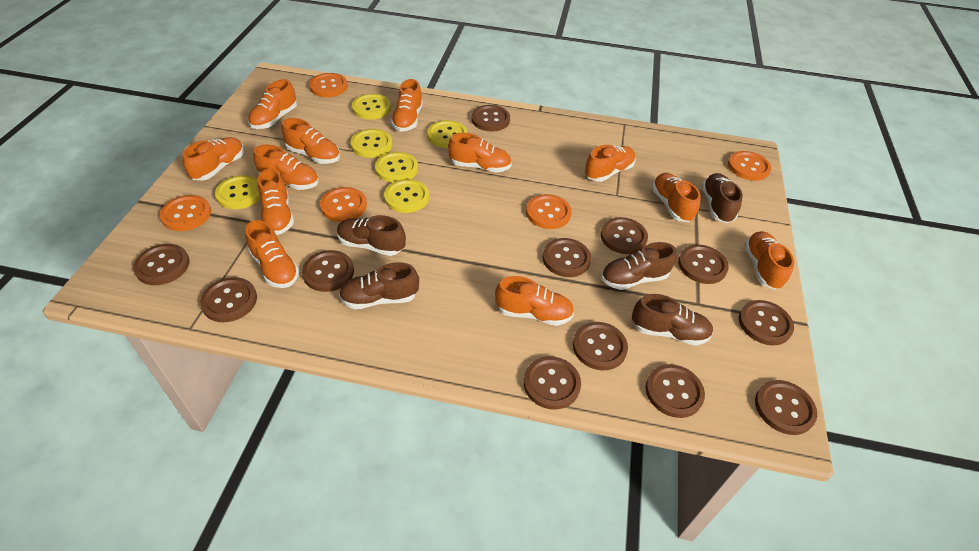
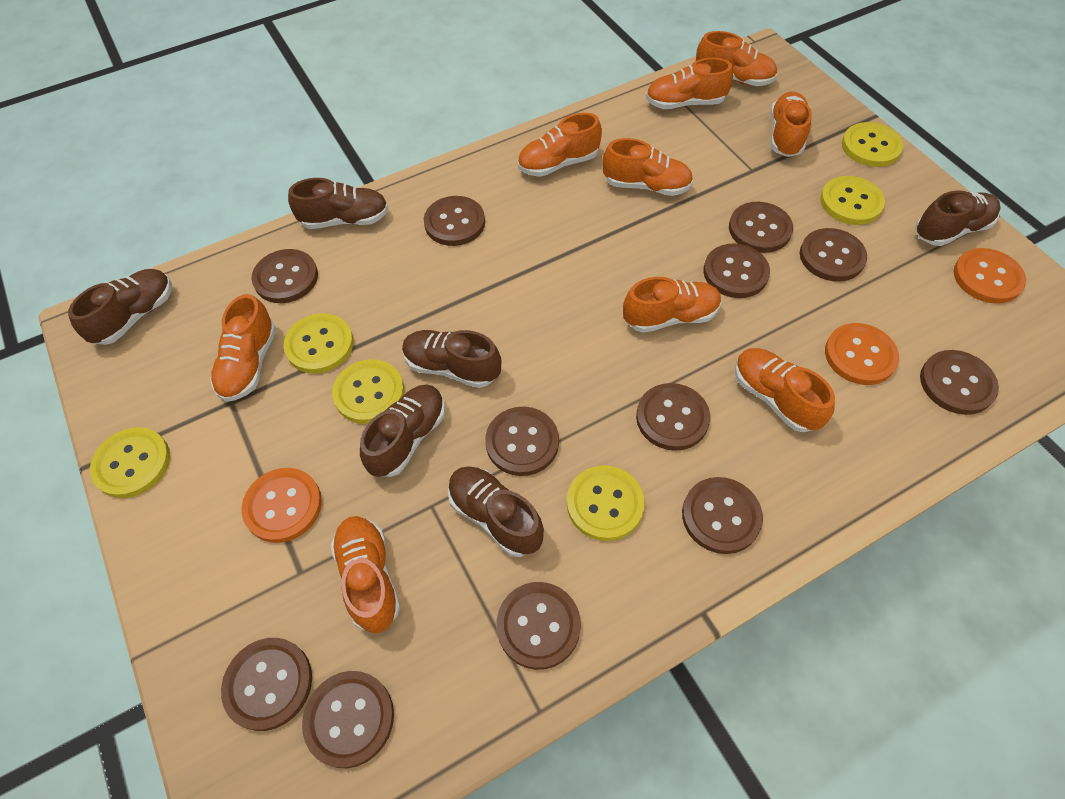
brown shoe: 5 -> 6
orange button: 5 -> 3
orange shoe: 12 -> 9

